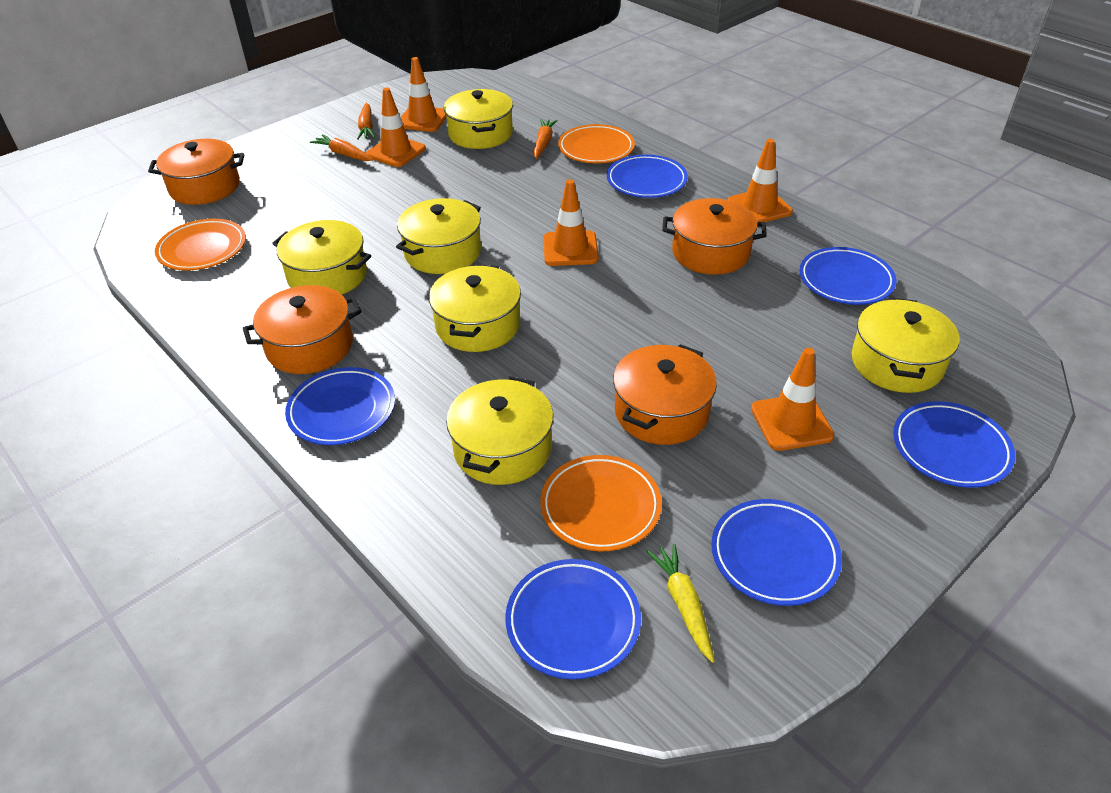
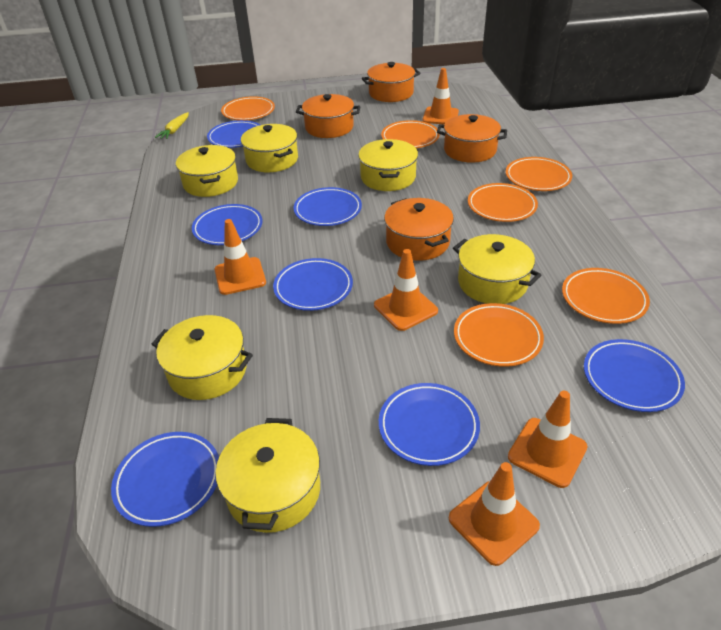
blue plate: 6 -> 7
orange carrot: 3 -> 0
orange plate: 3 -> 6

